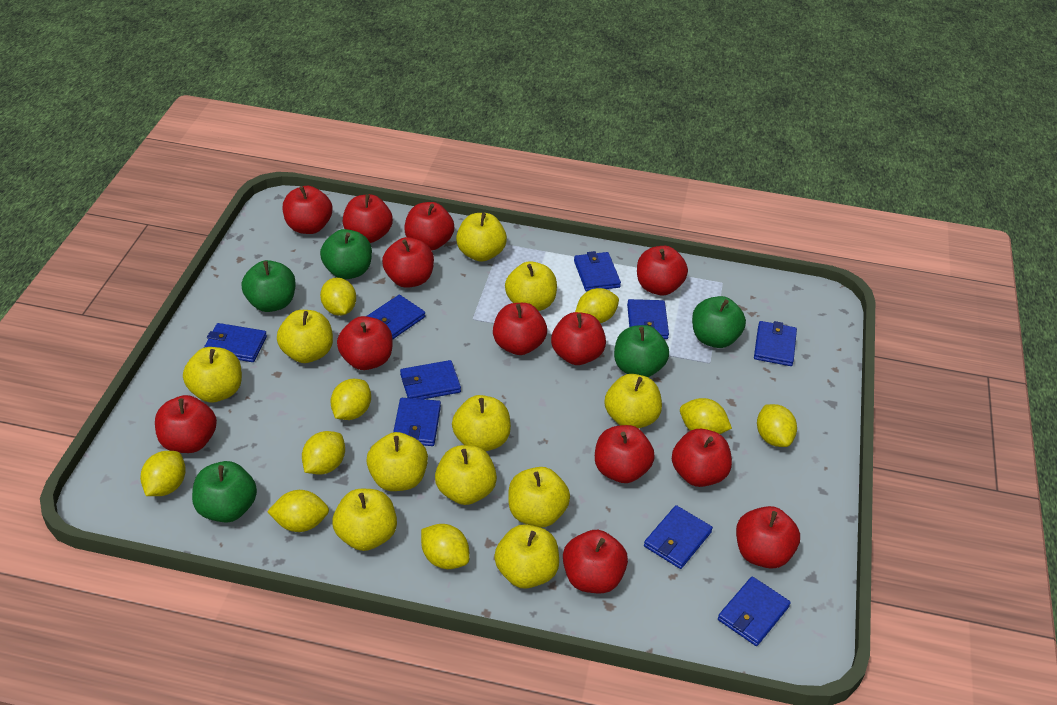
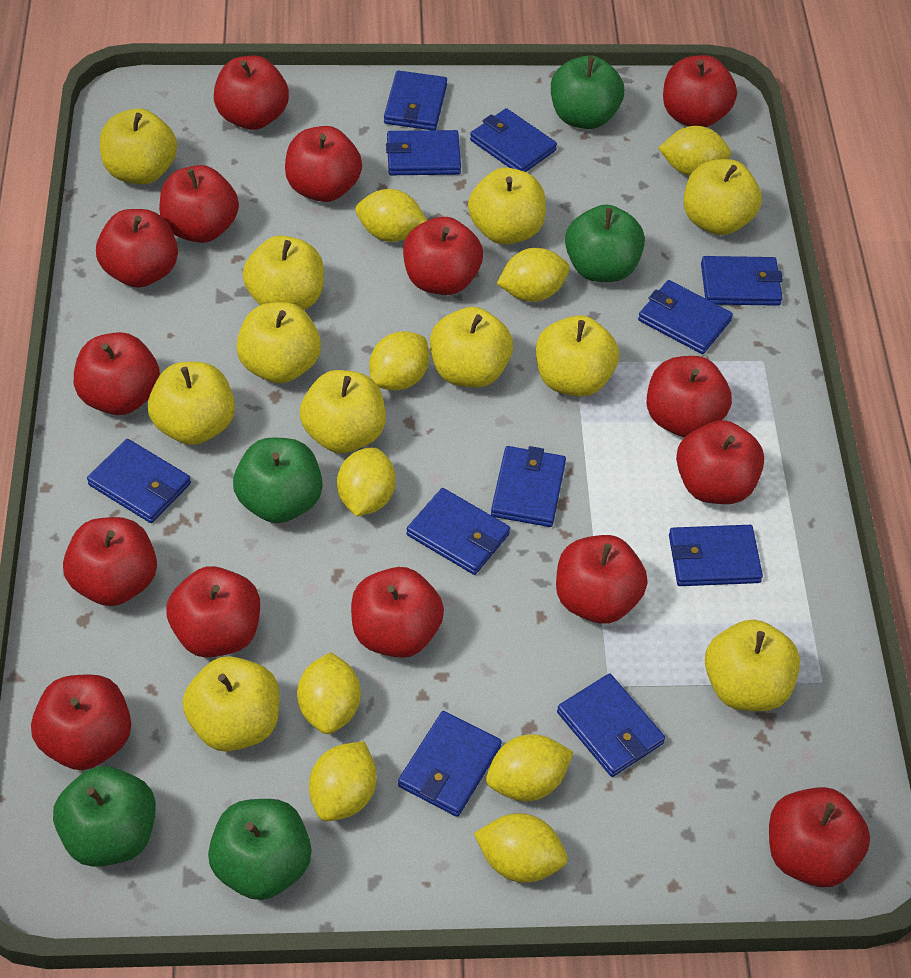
blue wallet: 9 -> 11
red apple: 13 -> 15

